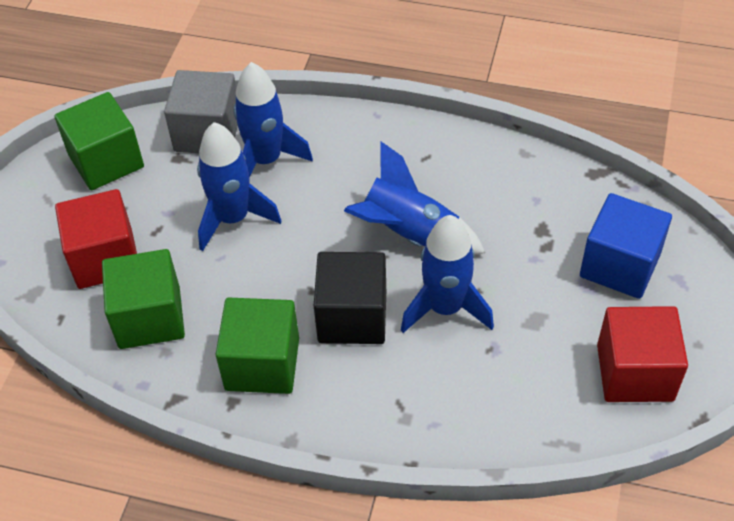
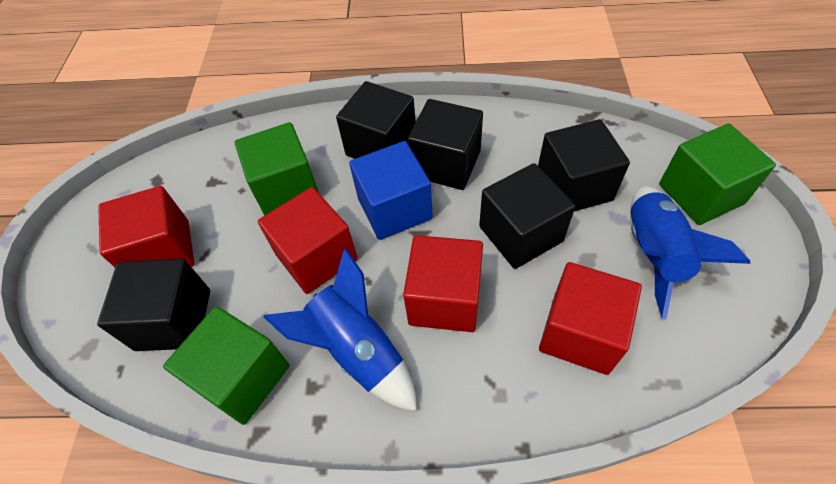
black cube: 1 -> 5
blue rocket: 4 -> 2
grey cube: 1 -> 0
red cube: 2 -> 4

